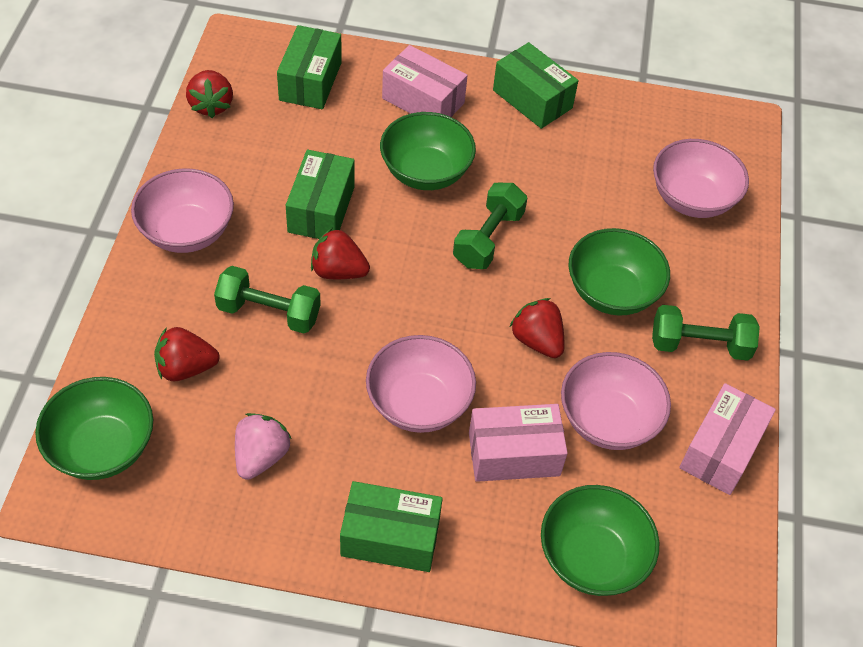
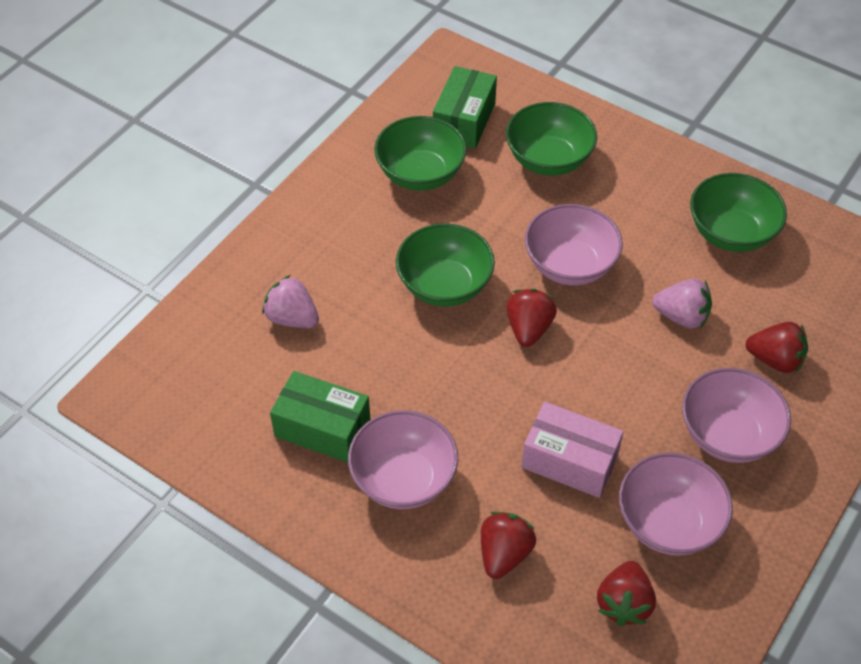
green box: 4 -> 2
green dumbbell: 3 -> 0
pink box: 3 -> 1
pink strawberry: 1 -> 2

